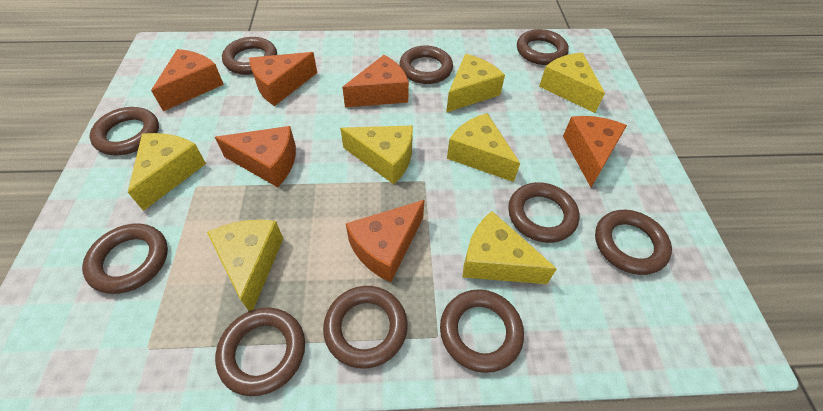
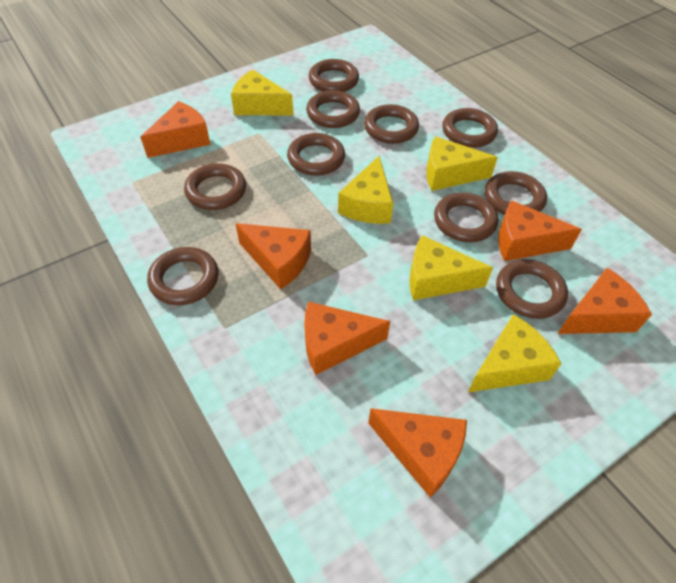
yellow cheese: 7 -> 5

